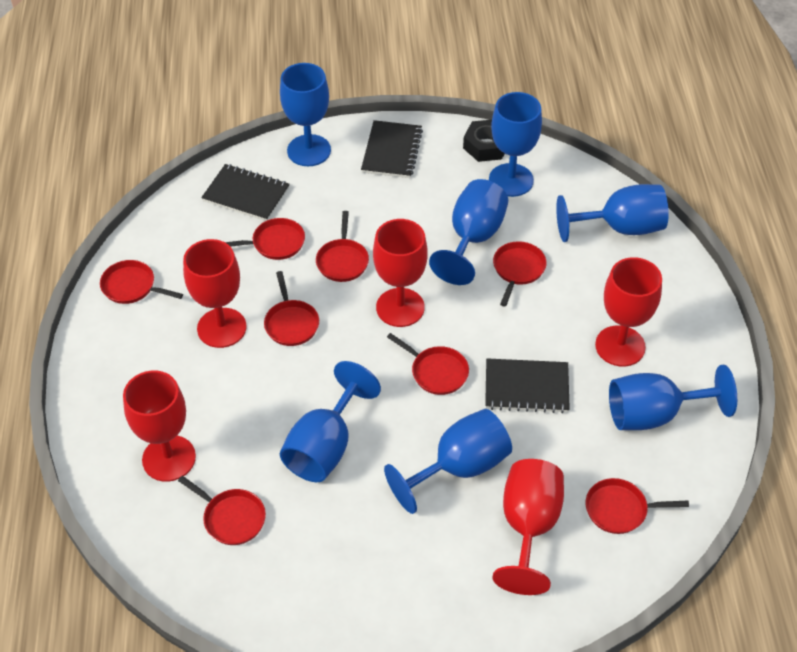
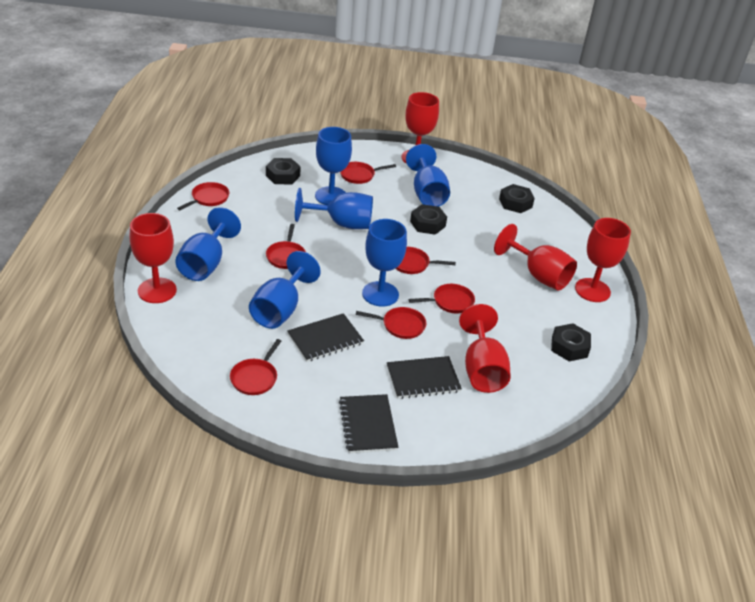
black nut: 1 -> 4
blue goblet: 7 -> 6
red pan: 8 -> 7

